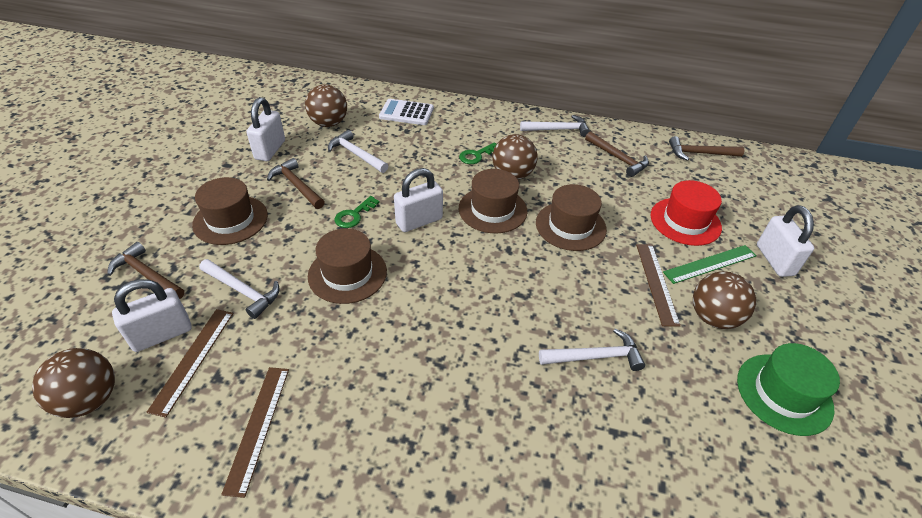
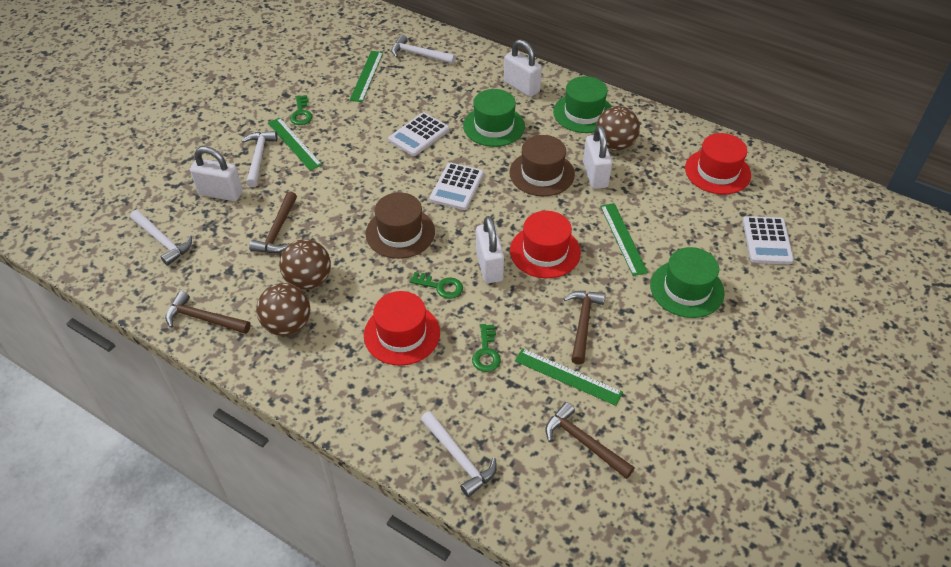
brown ball: 4 -> 3
brown hat: 4 -> 2
brown ruler: 3 -> 0
green hat: 1 -> 3
green key: 2 -> 3
green ruler: 1 -> 4
red hat: 1 -> 3
white calculator: 1 -> 3

